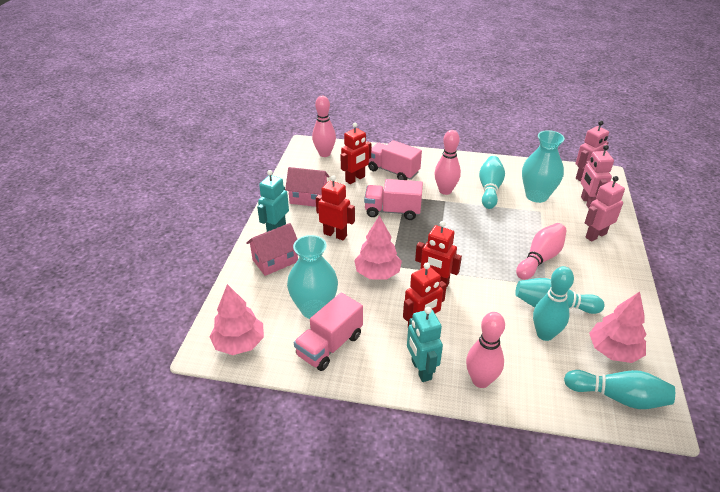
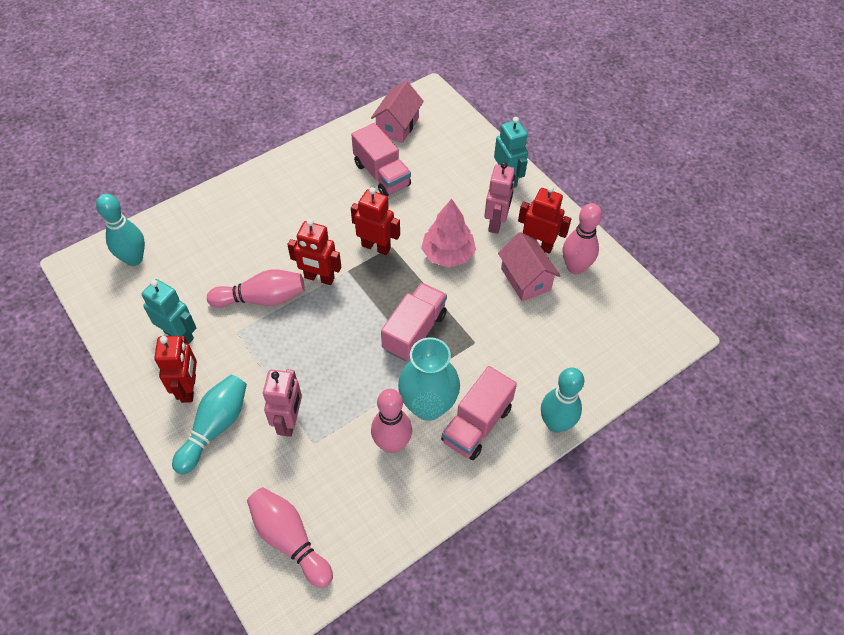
pink robot: 3 -> 2
pink tree: 3 -> 1
turquoise bowling pin: 4 -> 3
turquoise vase: 2 -> 1

